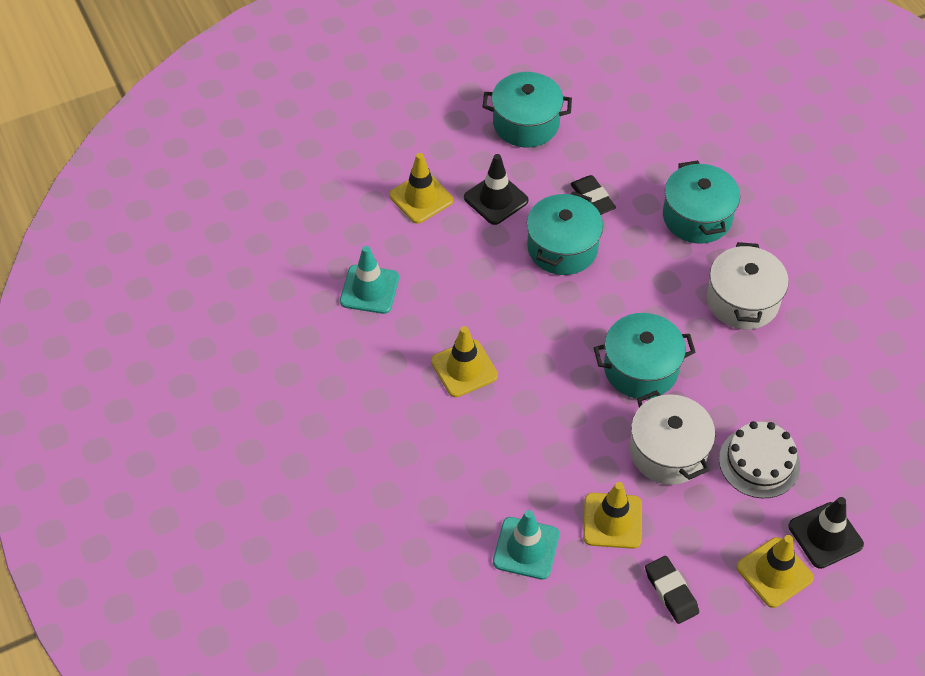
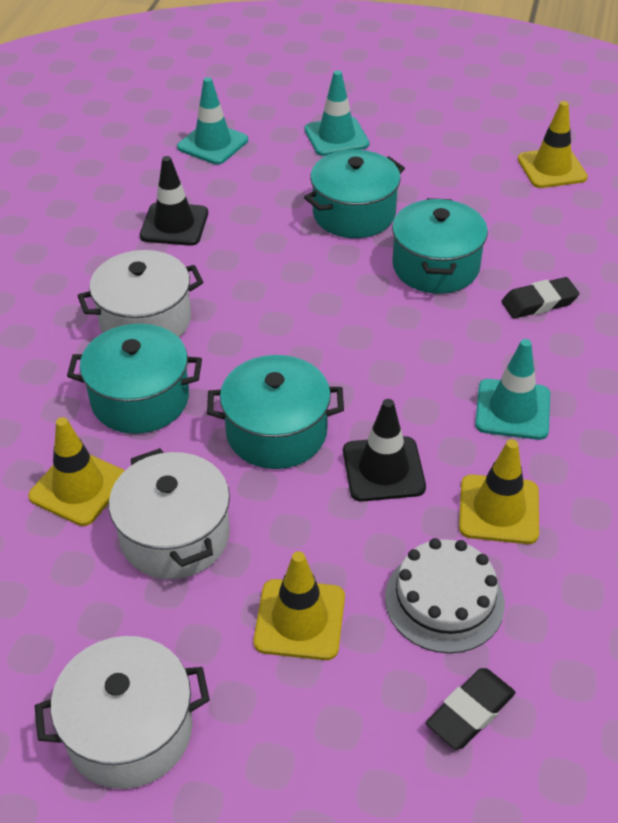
turquoise traffic cone: 2 -> 3
white pot: 2 -> 3

